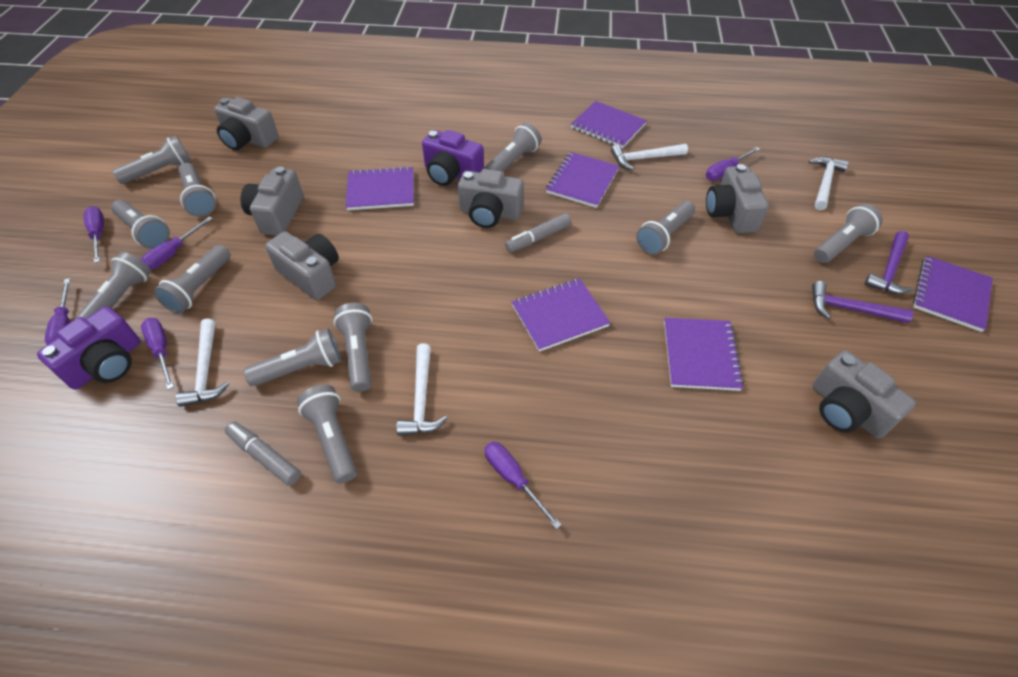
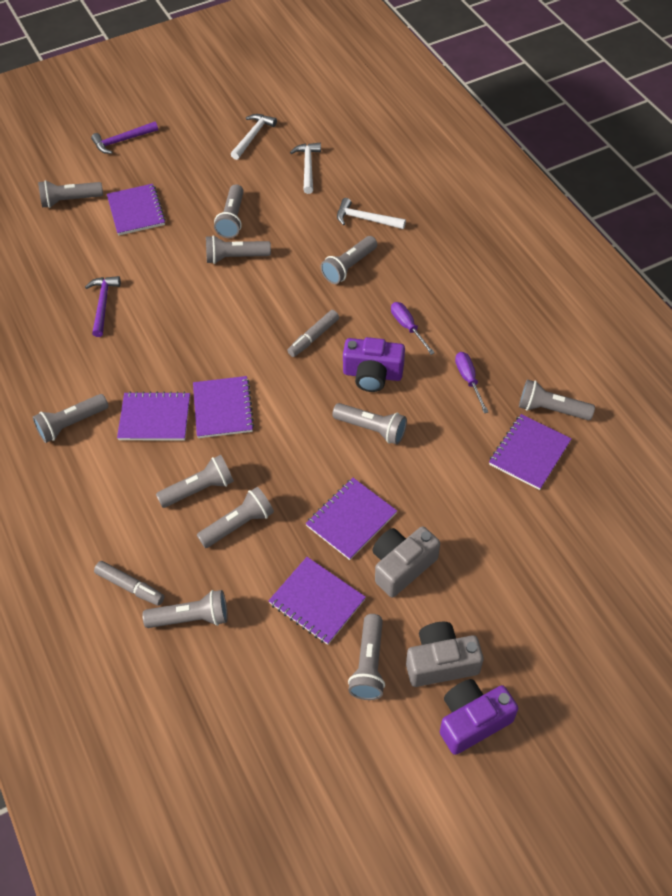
grey camera: 6 -> 2
purple screwdriver: 6 -> 2
white hammer: 4 -> 3

